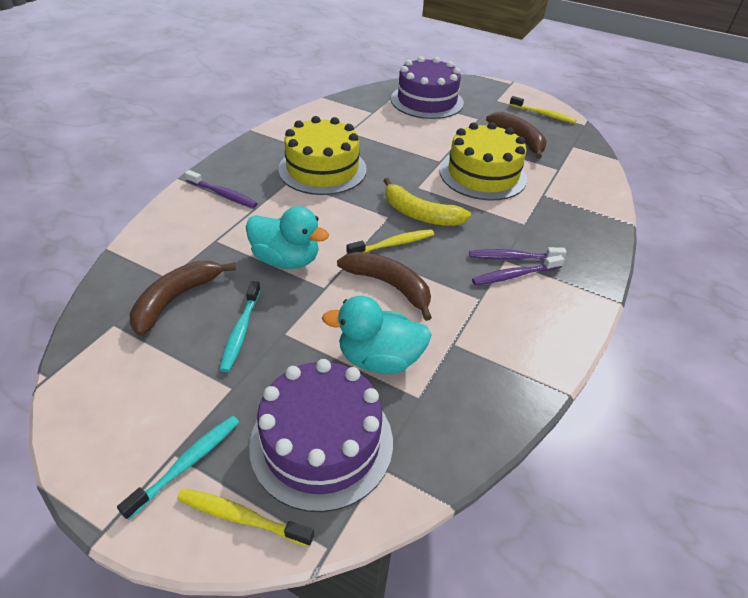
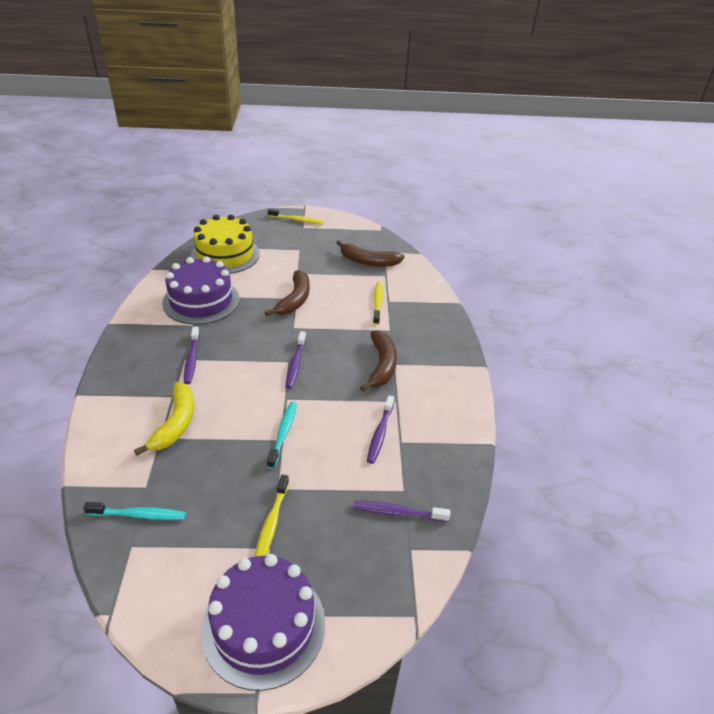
purple toothbrush: 3 -> 4
turquoise duck: 2 -> 0
yellow cake: 2 -> 1

